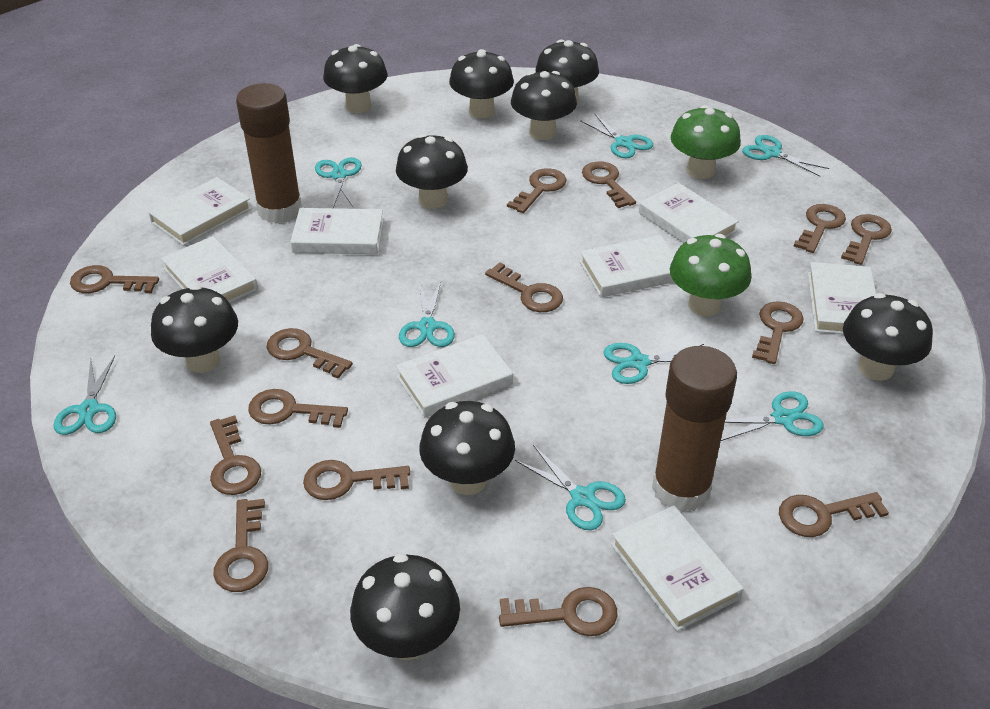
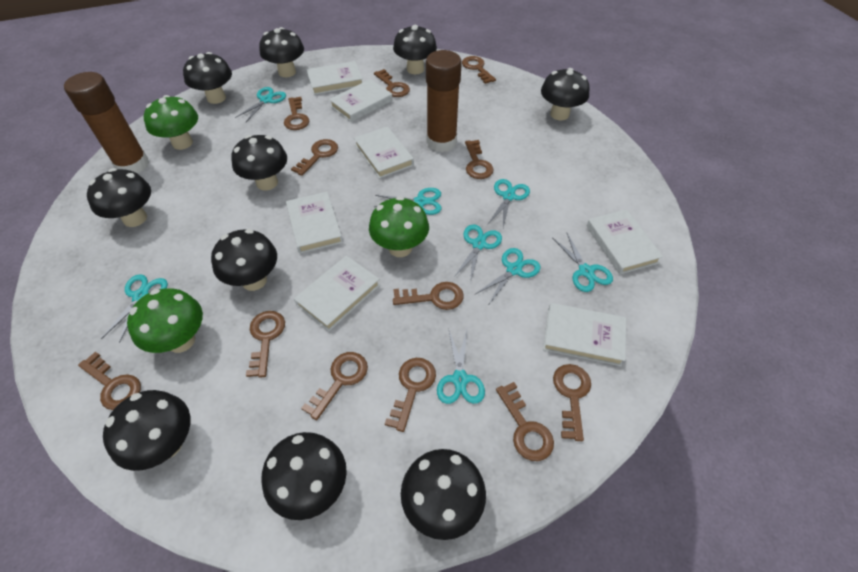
black mushroom: 9 -> 10
brown key: 14 -> 12
green mushroom: 2 -> 3
white book: 8 -> 7

